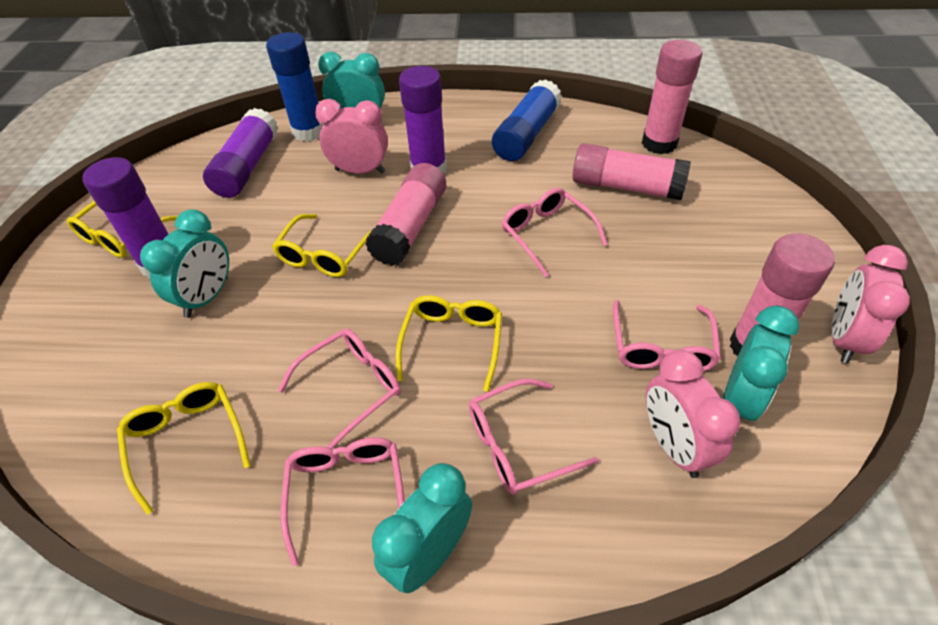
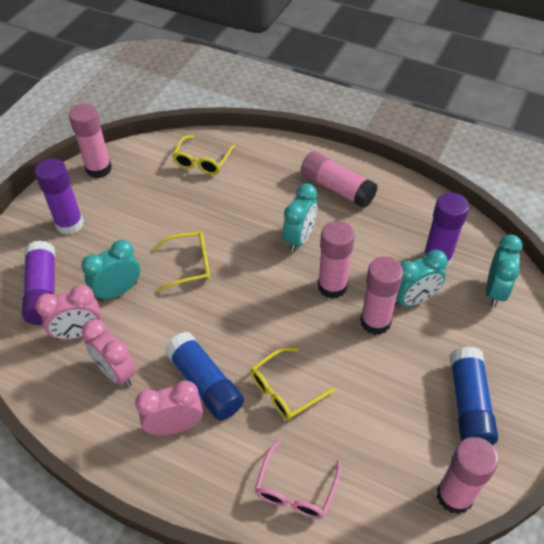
pink glasses: 5 -> 1
pink glue stick: 4 -> 5
yellow glasses: 4 -> 3

